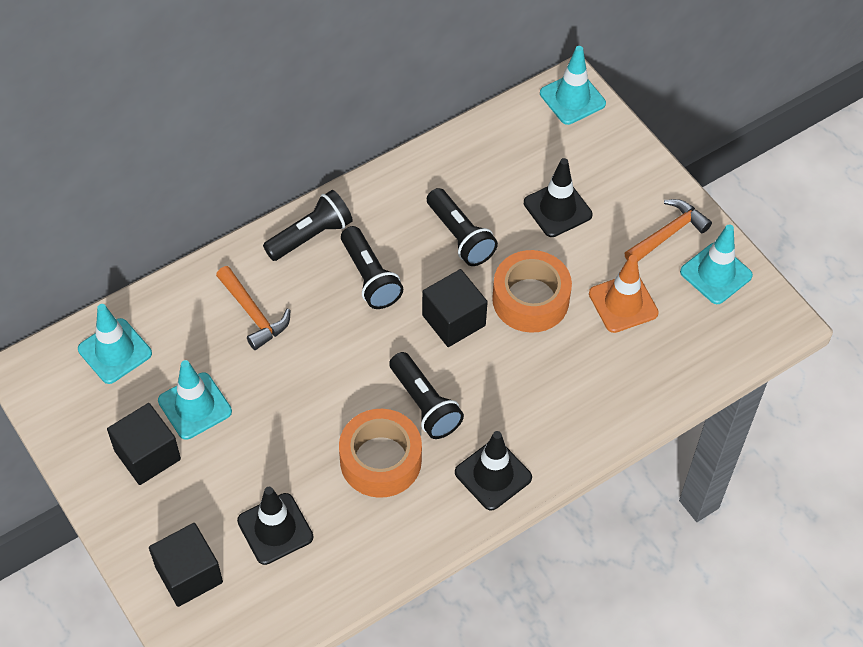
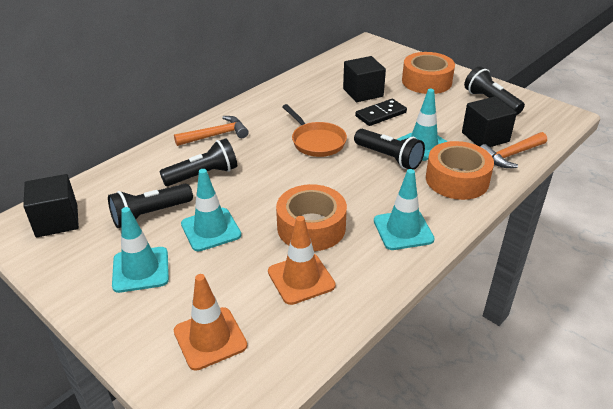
black domino: 0 -> 1
black traffic cone: 3 -> 0
orange pan: 0 -> 1
orange tape: 2 -> 3
orange traffic cone: 1 -> 2

